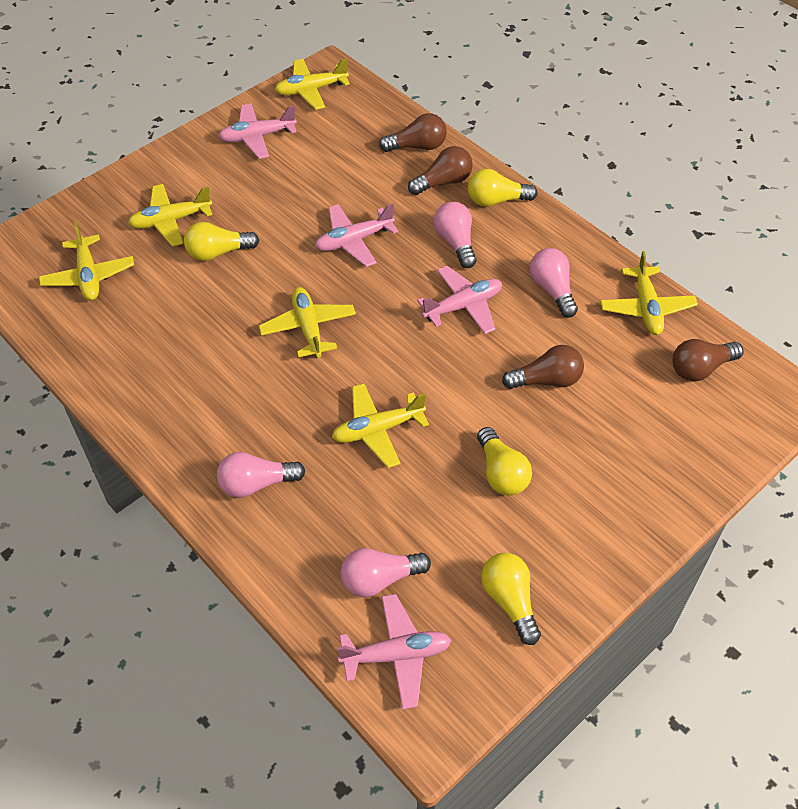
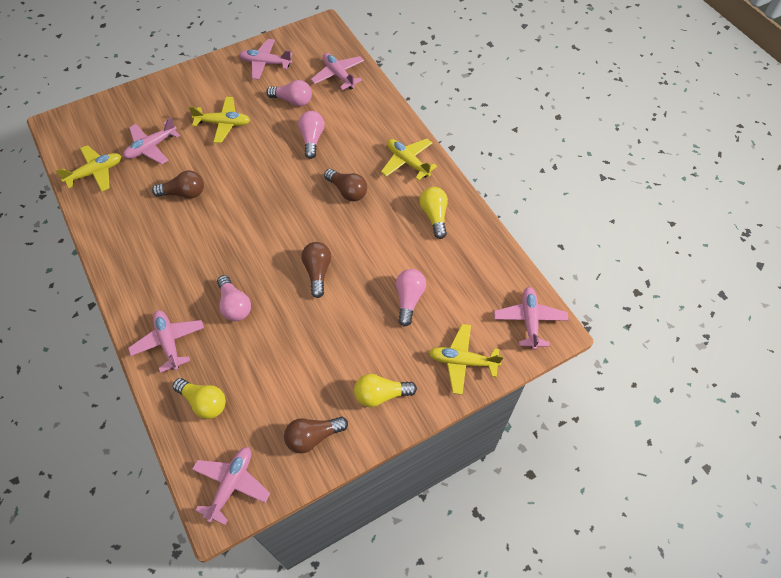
pink plane: 4 -> 6
yellow light bulb: 4 -> 3
yellow plane: 6 -> 4

